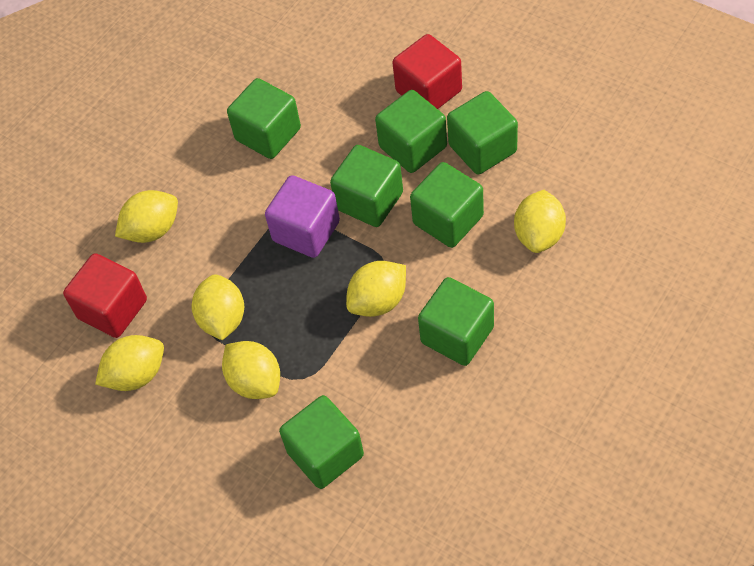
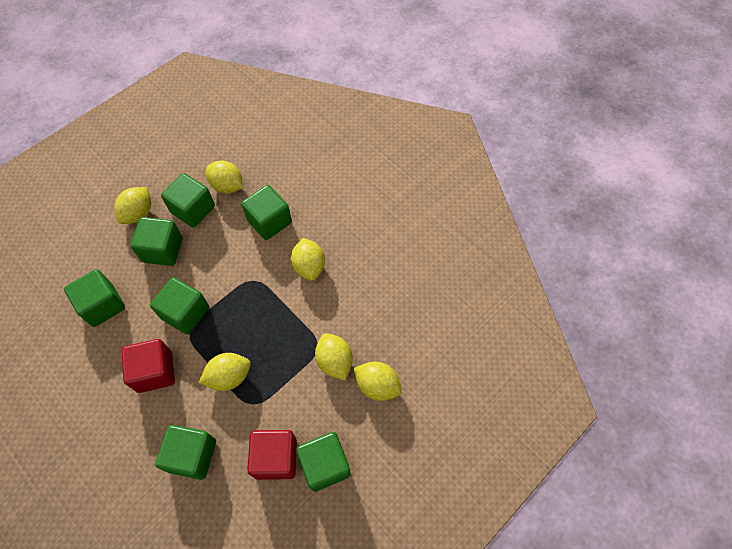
purple cube: 1 -> 0

